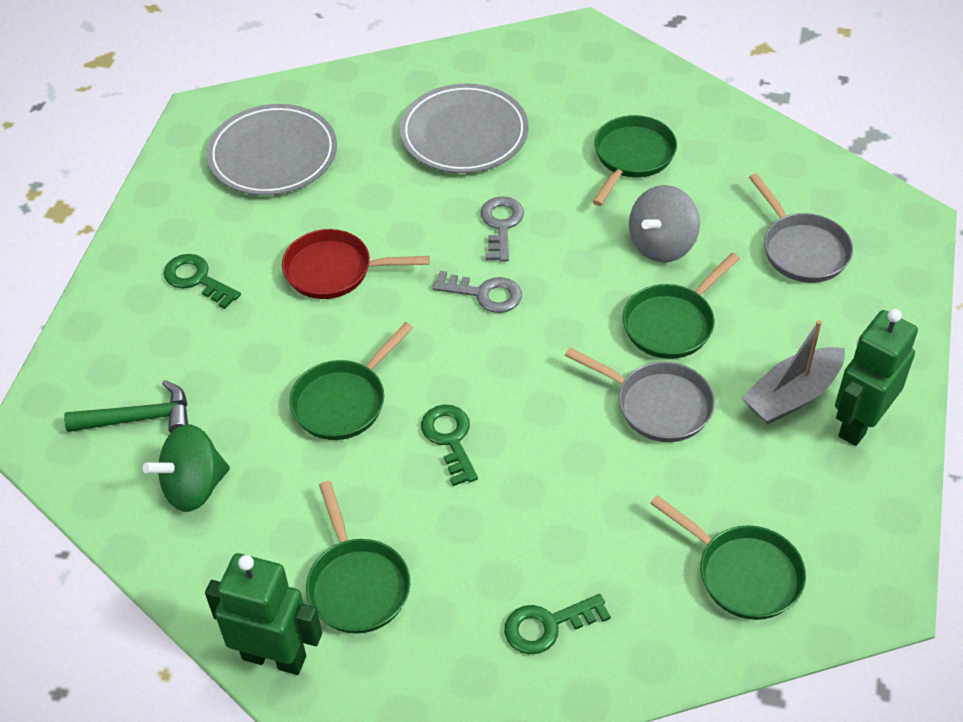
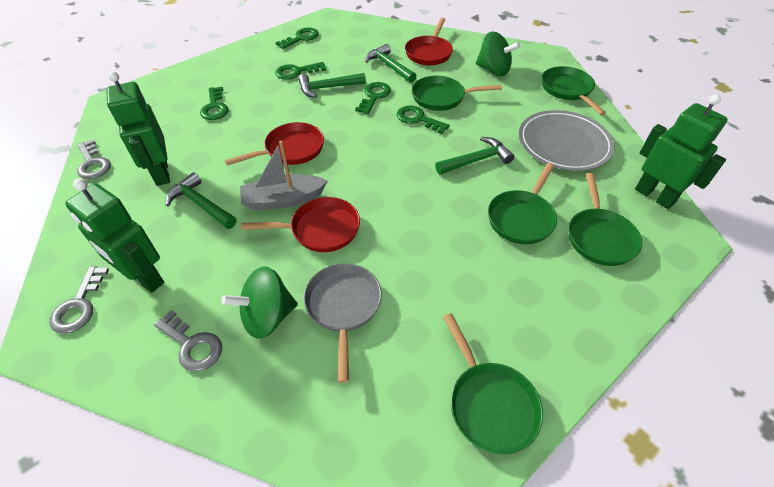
green hammer: 1 -> 4
green key: 3 -> 5
green robot: 2 -> 3
green spinning top: 1 -> 2
grey key: 2 -> 3
grey pan: 2 -> 1
grey plate: 2 -> 1
grey spinning top: 1 -> 0
red pan: 1 -> 3

